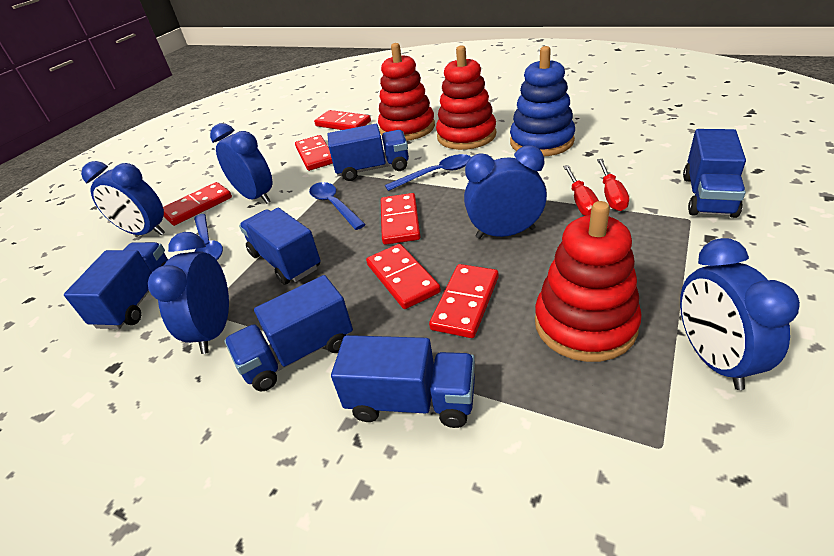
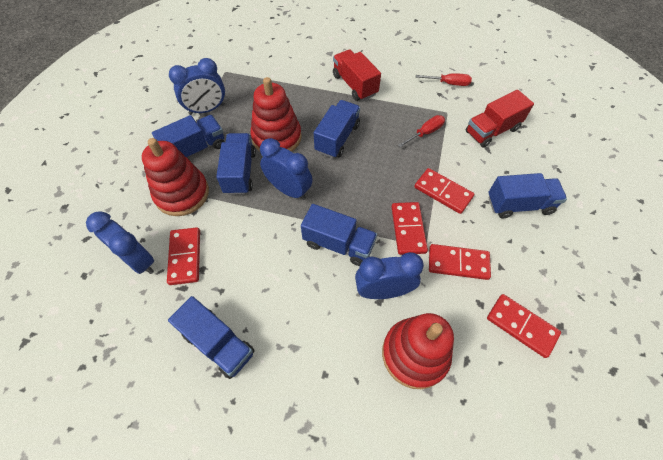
blue clock: 5 -> 4
blue spoon: 3 -> 0
blue stacking toy: 1 -> 0
red domino: 6 -> 5
red truck: 0 -> 2

